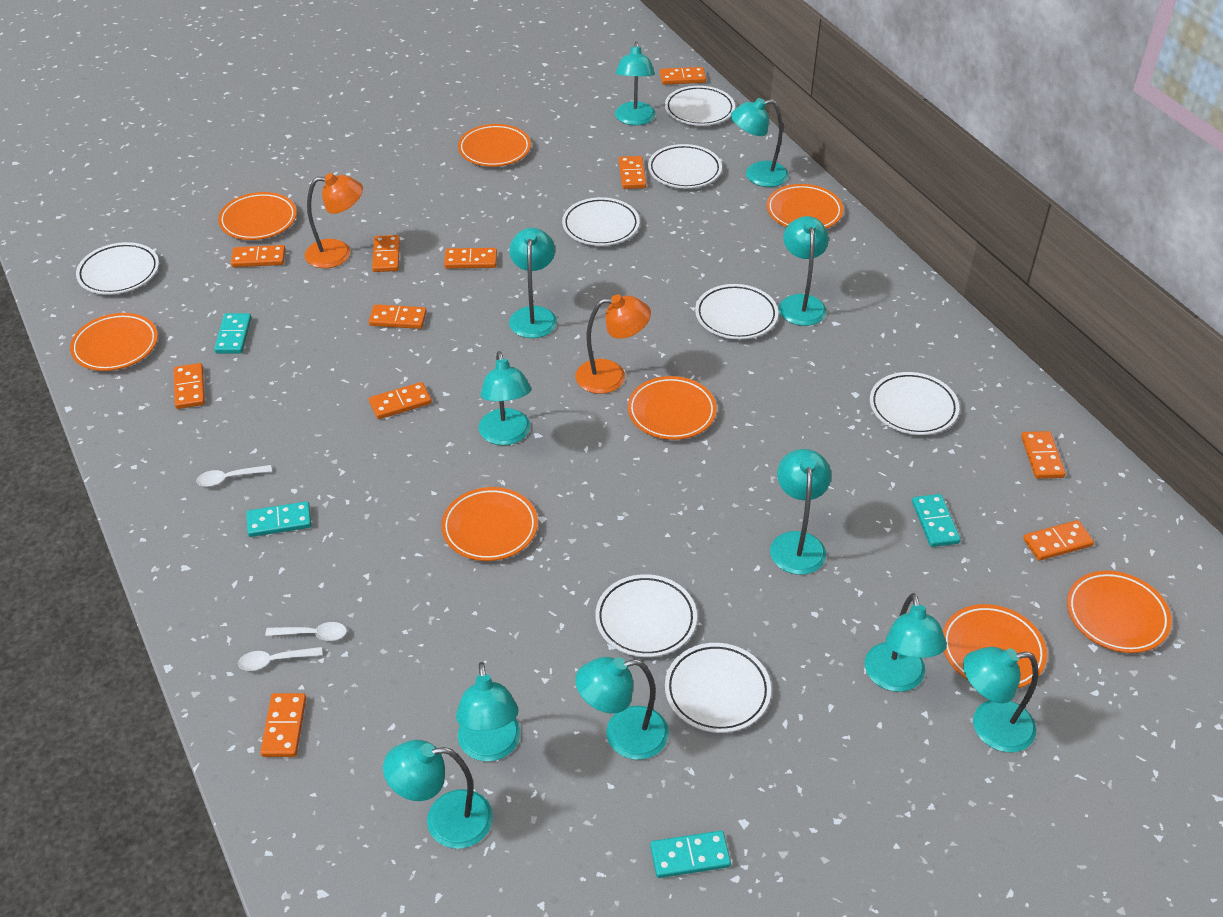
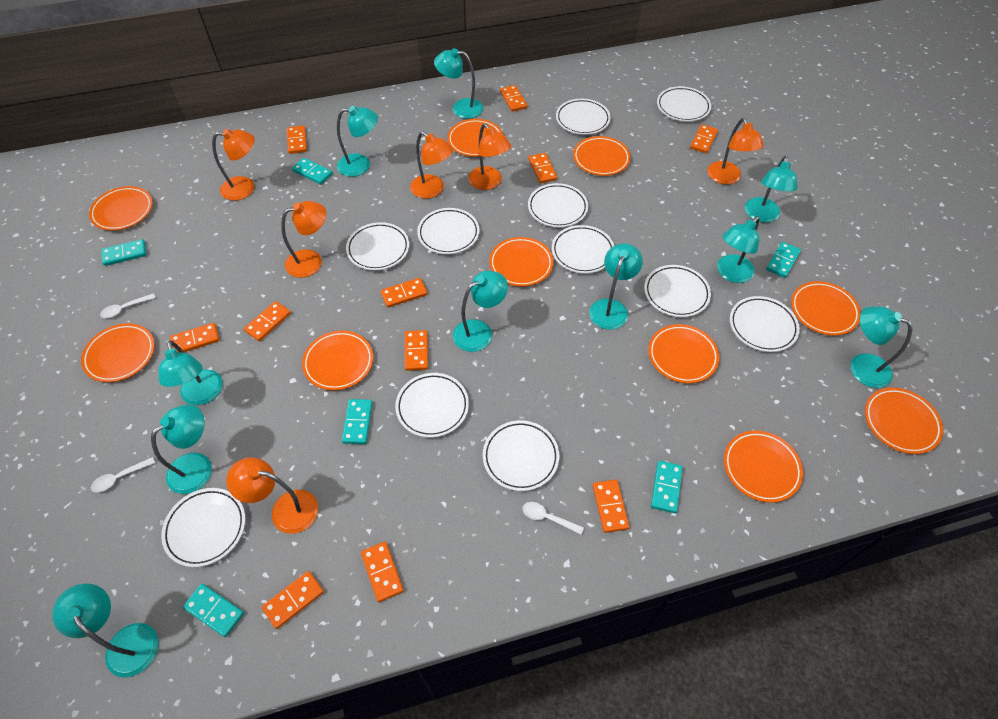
orange lamp: 2 -> 6
orange plate: 8 -> 10
turquoise domino: 4 -> 6
turquoise lamp: 11 -> 10
white plate: 8 -> 11

